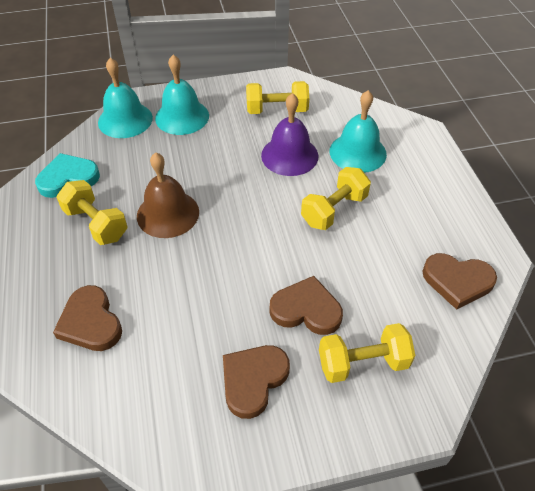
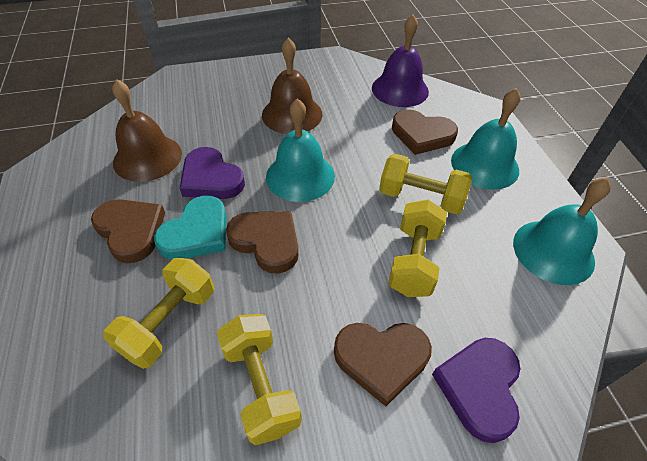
brown bell: 1 -> 2
purple heart: 0 -> 2

